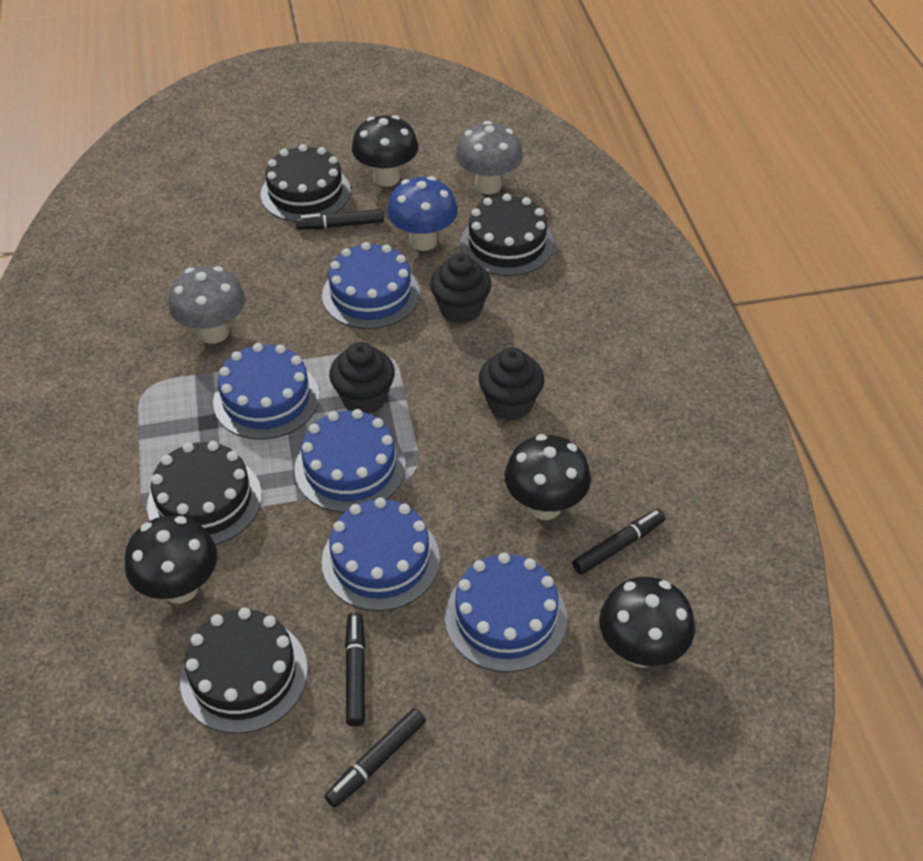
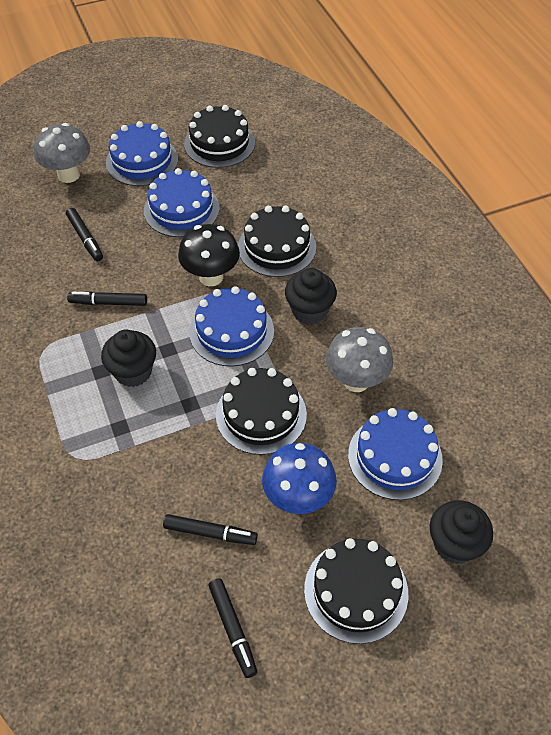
black mushroom: 4 -> 1
blue cake: 5 -> 4

